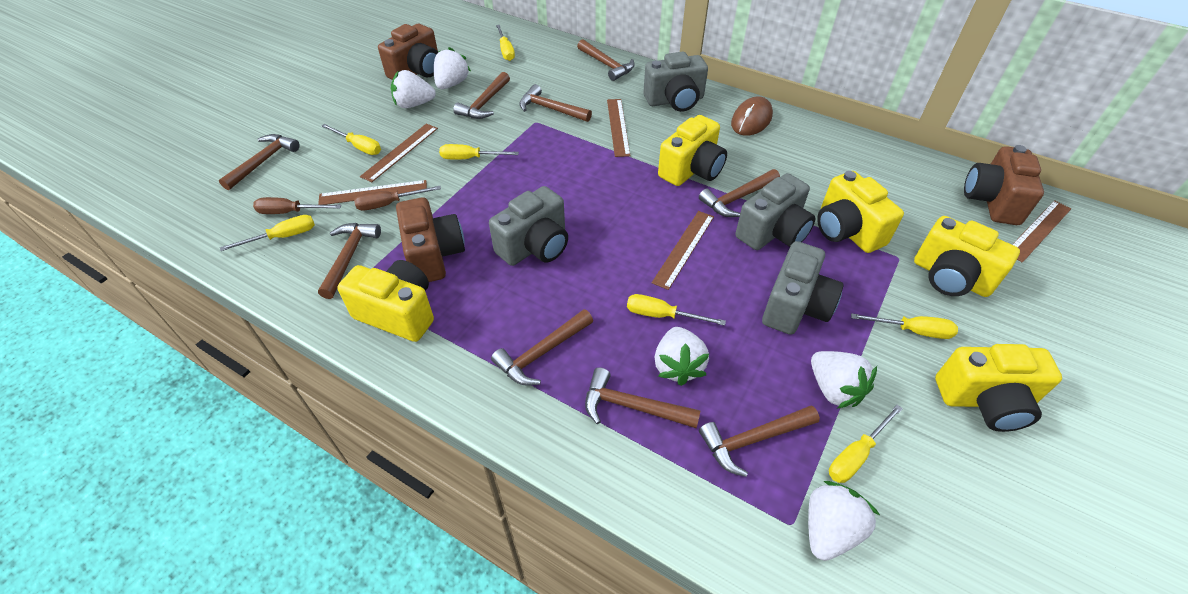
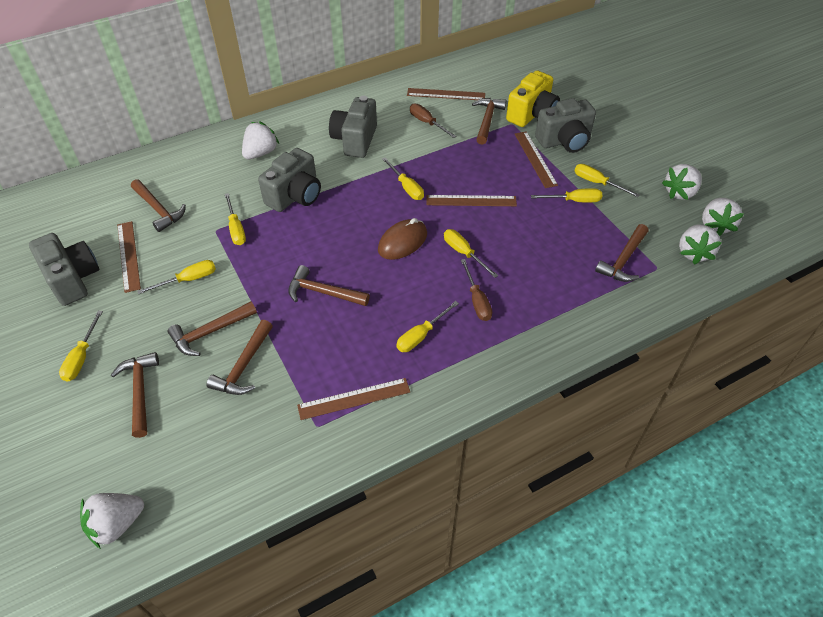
brown camera: 3 -> 0
brown hammer: 9 -> 7
yellow camera: 5 -> 1
yellow screwdriver: 7 -> 8

